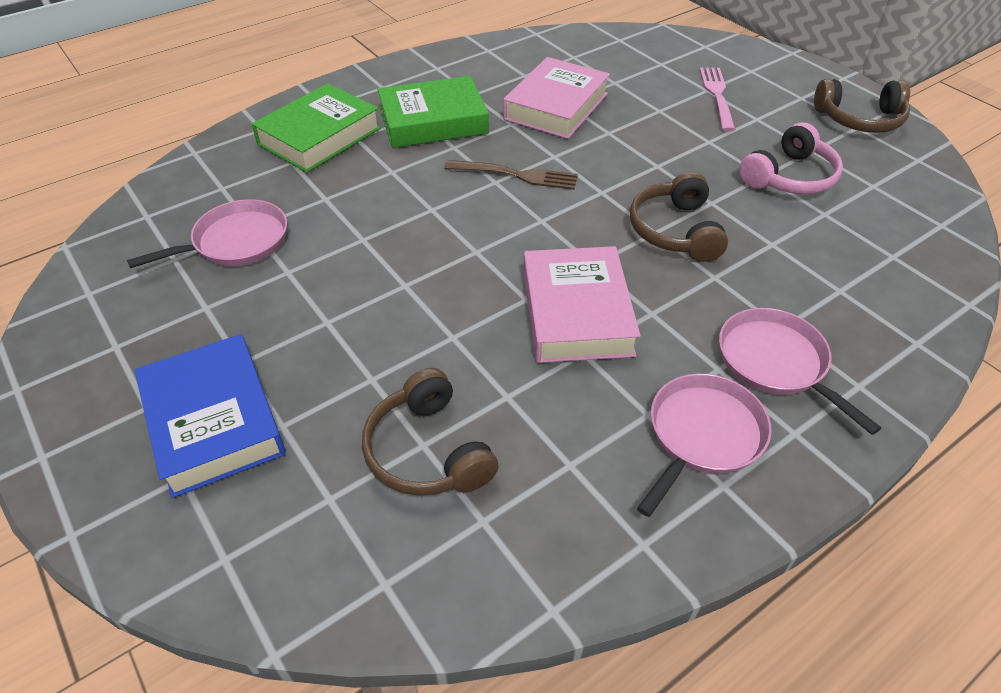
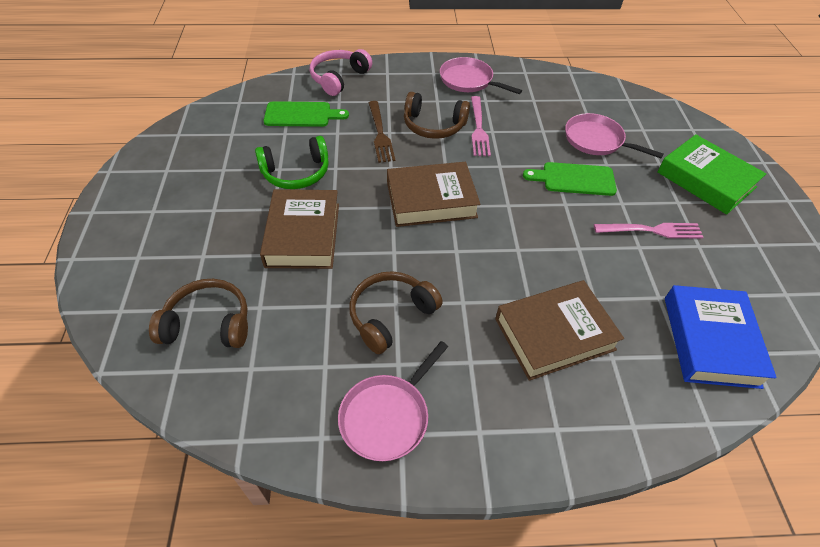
brown book: 0 -> 3
green book: 2 -> 1
green cutting board: 0 -> 2
green headphones: 0 -> 1
pink book: 2 -> 0
pink fork: 1 -> 2

